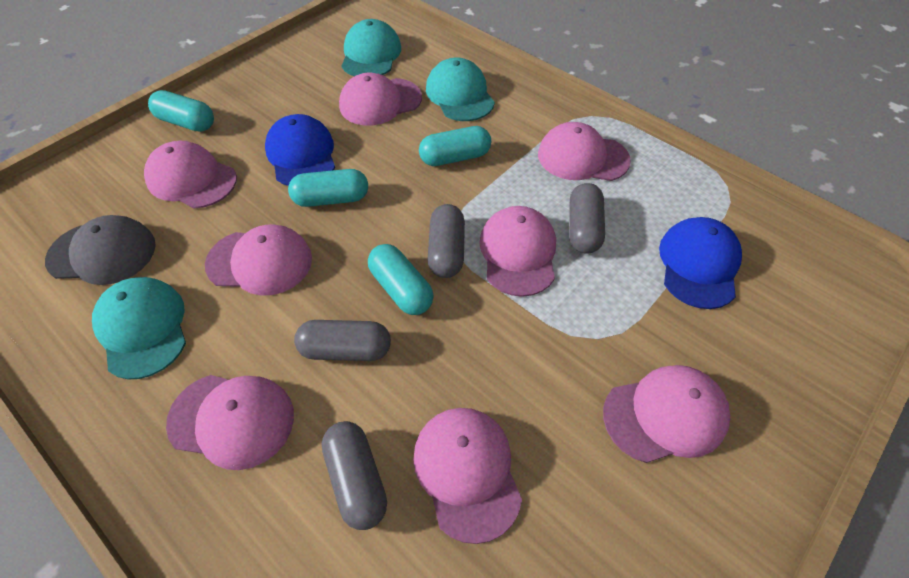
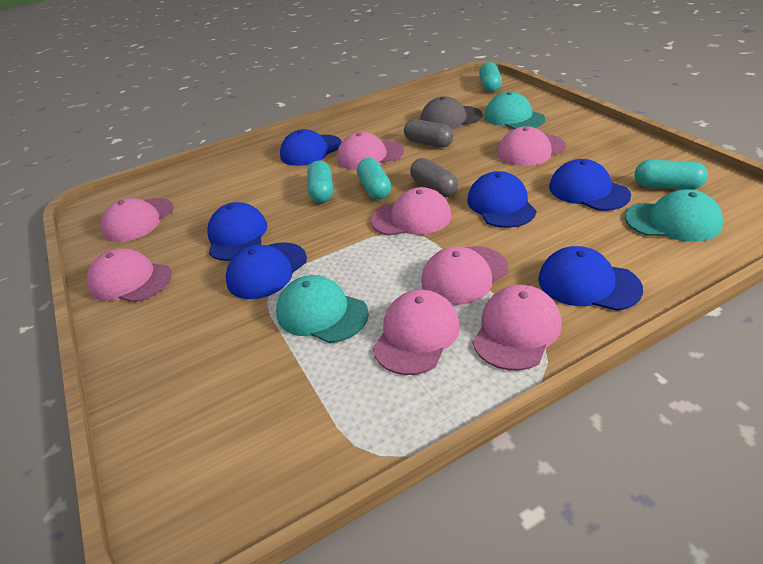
blue cap: 2 -> 6
grey capsule: 4 -> 2

